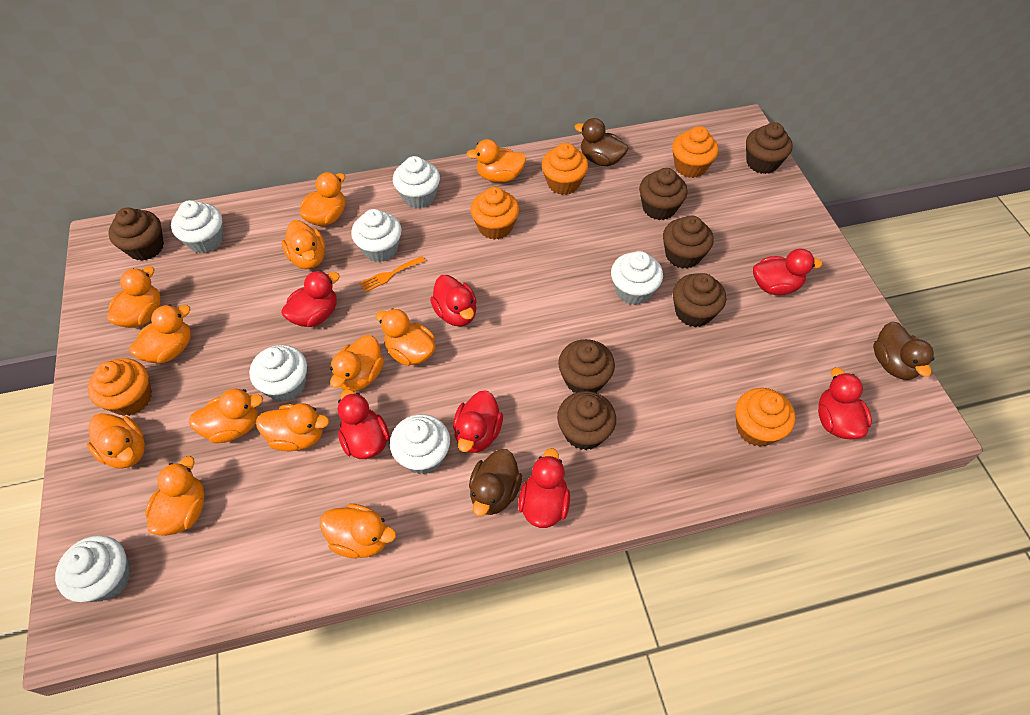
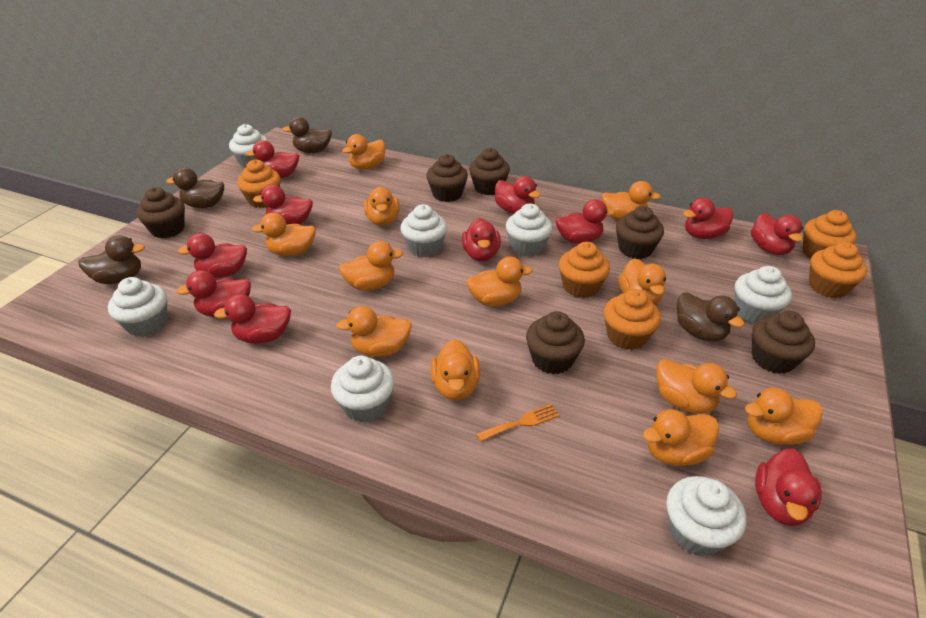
brown cupcake: 7 -> 6
brown duck: 3 -> 4
red duck: 7 -> 11

